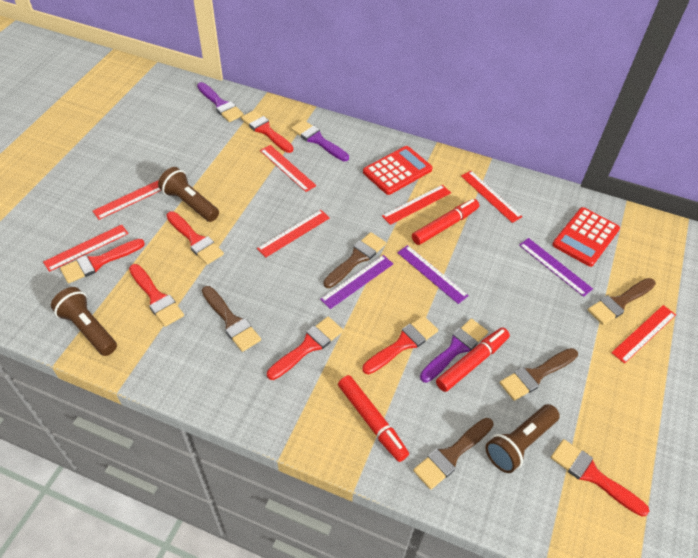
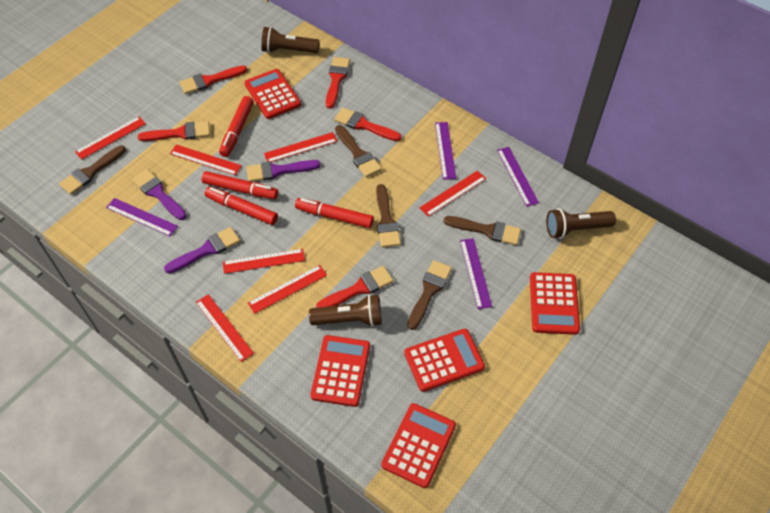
purple ruler: 3 -> 4
red brush: 7 -> 5
red calculator: 2 -> 5
red marker: 3 -> 4

